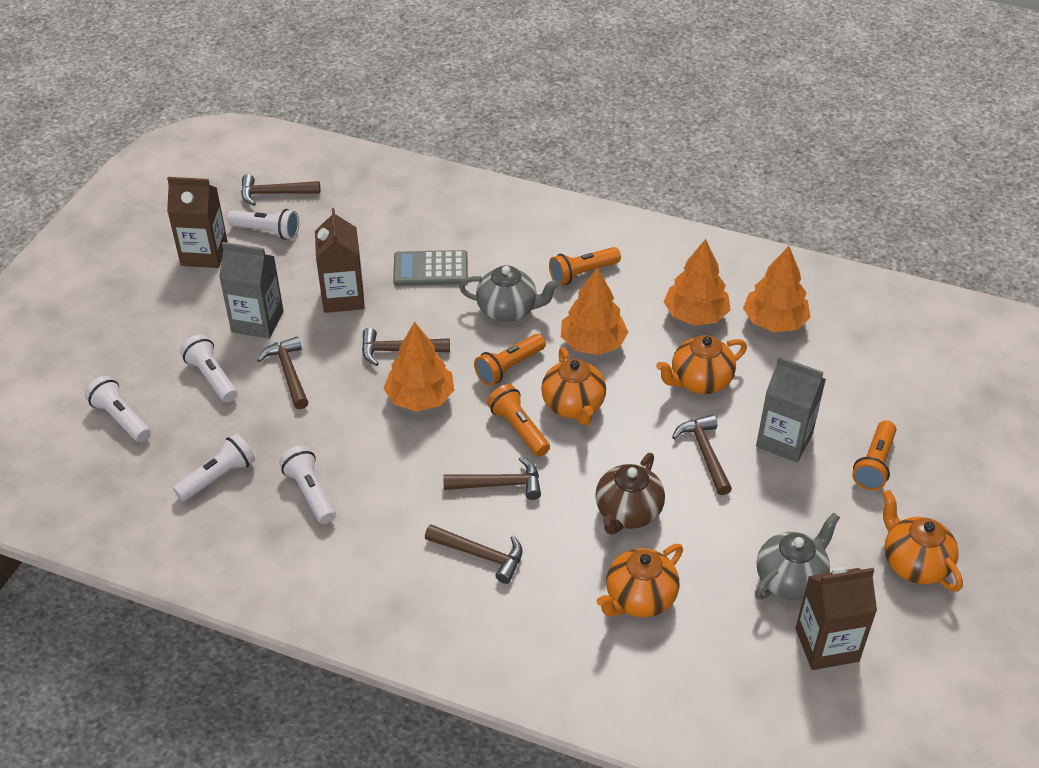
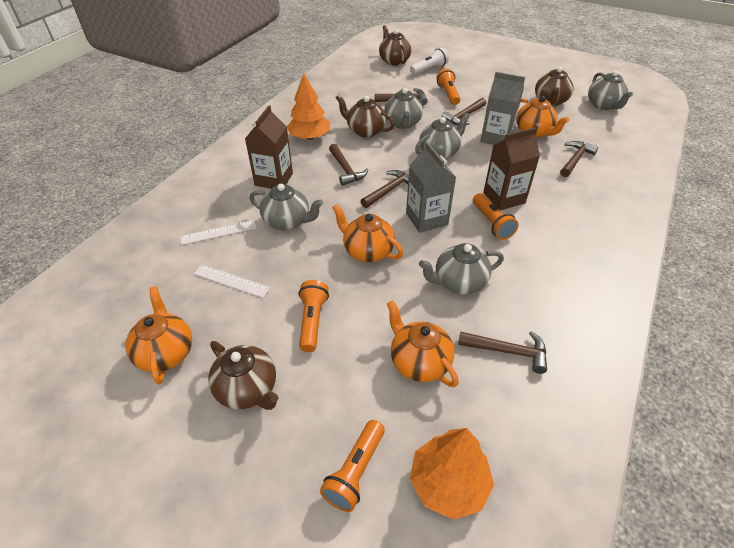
brown carton: 3 -> 2
brown teapot: 1 -> 4
grey calculator: 1 -> 0
grey teapot: 2 -> 5
orange tree: 4 -> 2
white flashlight: 5 -> 1
white ruler: 0 -> 2

